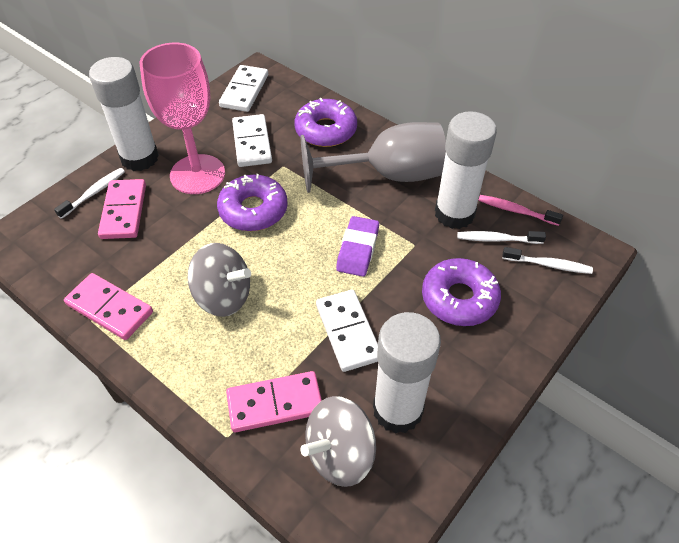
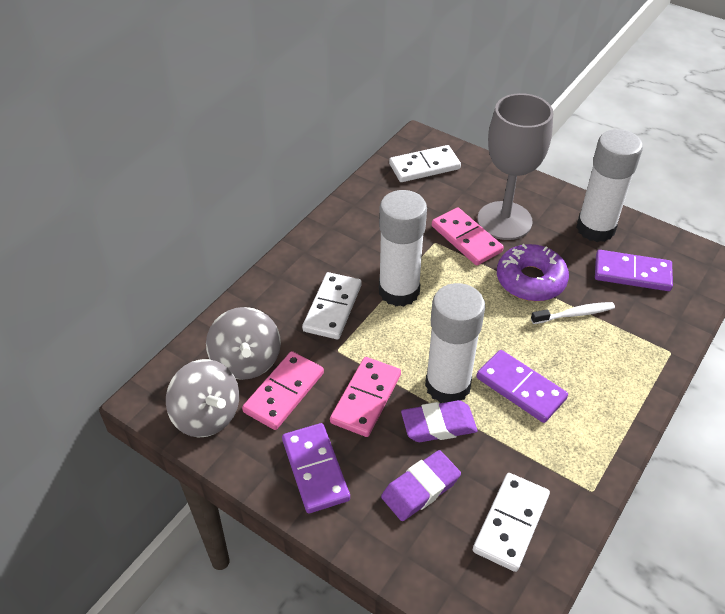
pink goblet: 1 -> 0
pink toothbrush: 1 -> 0
purple domino: 0 -> 3
purple donut: 3 -> 1
purple eraser: 1 -> 2
white toothbrush: 3 -> 1

